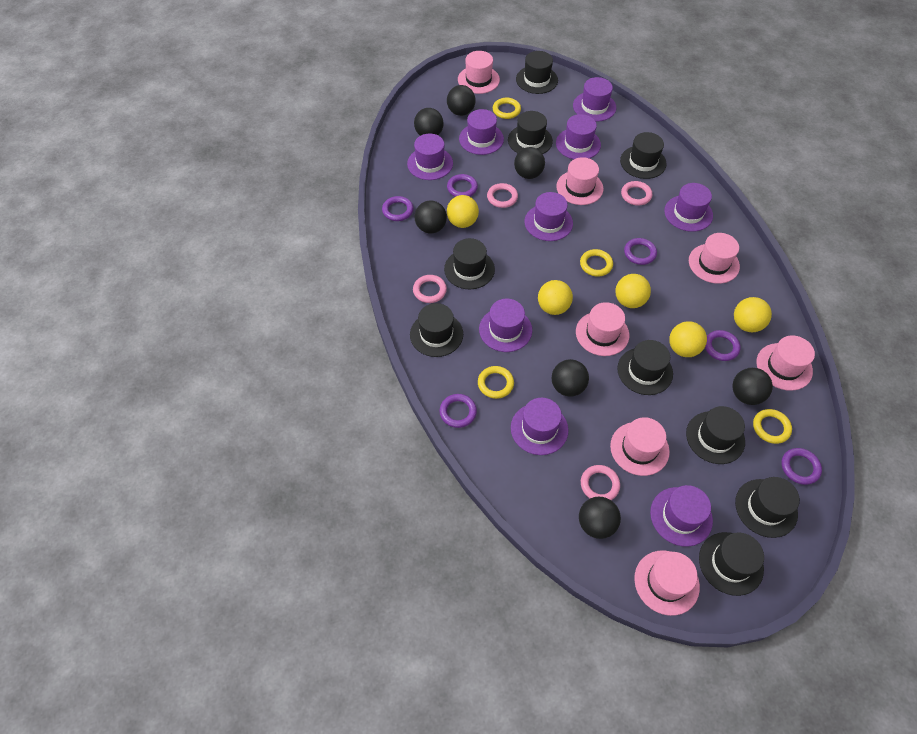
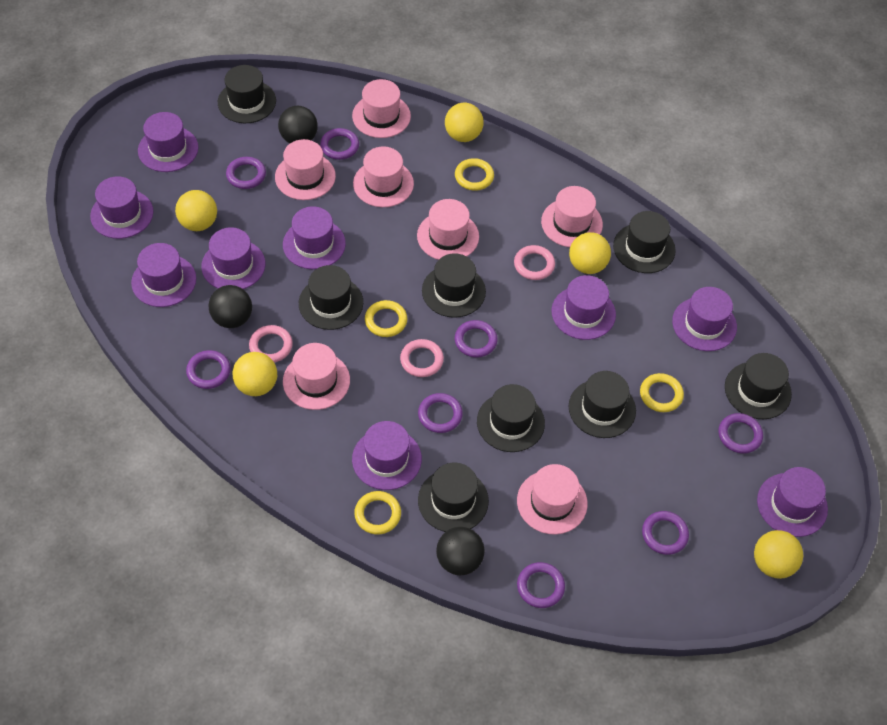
black ball: 7 -> 3
black hat: 9 -> 8
pink ring: 4 -> 3
purple ring: 6 -> 8

